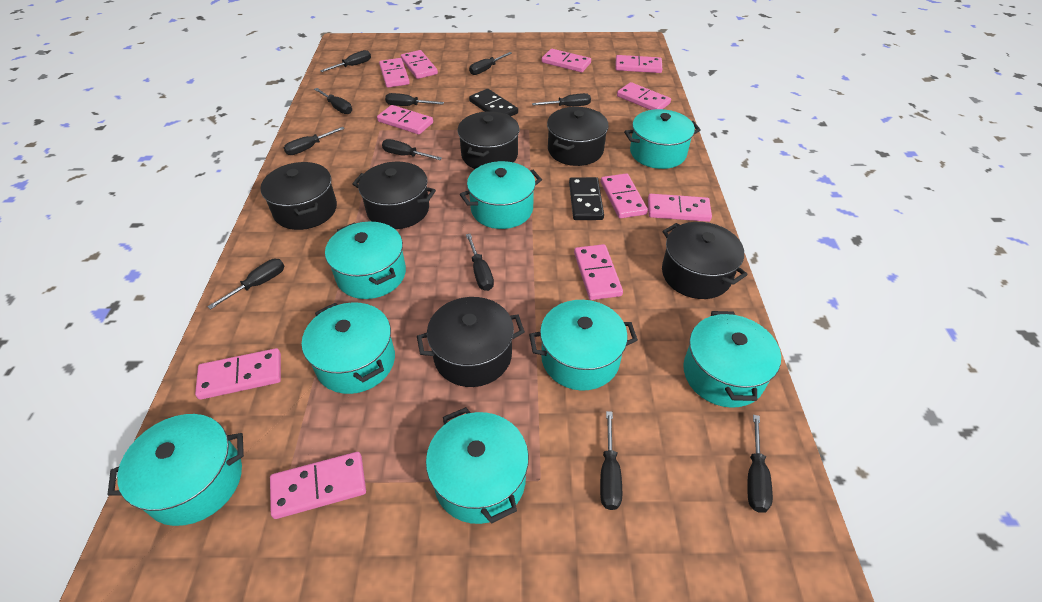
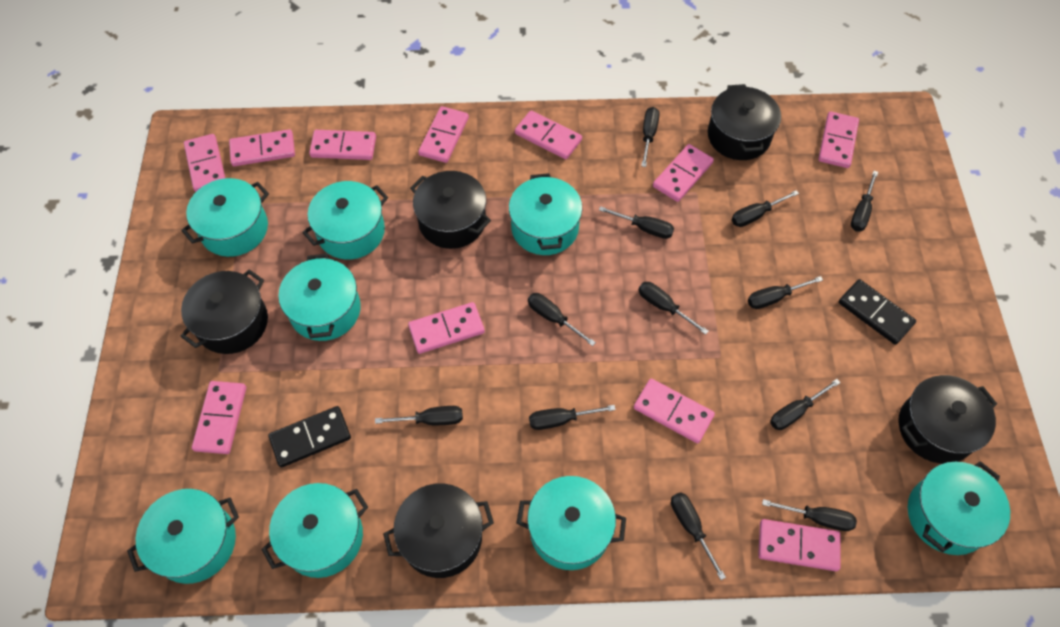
black pot: 6 -> 5
black screwdriver: 11 -> 12

